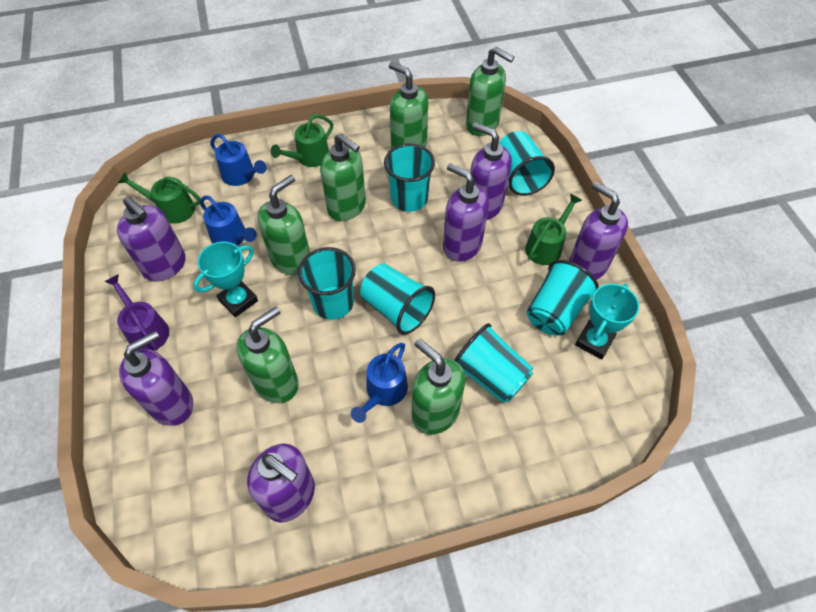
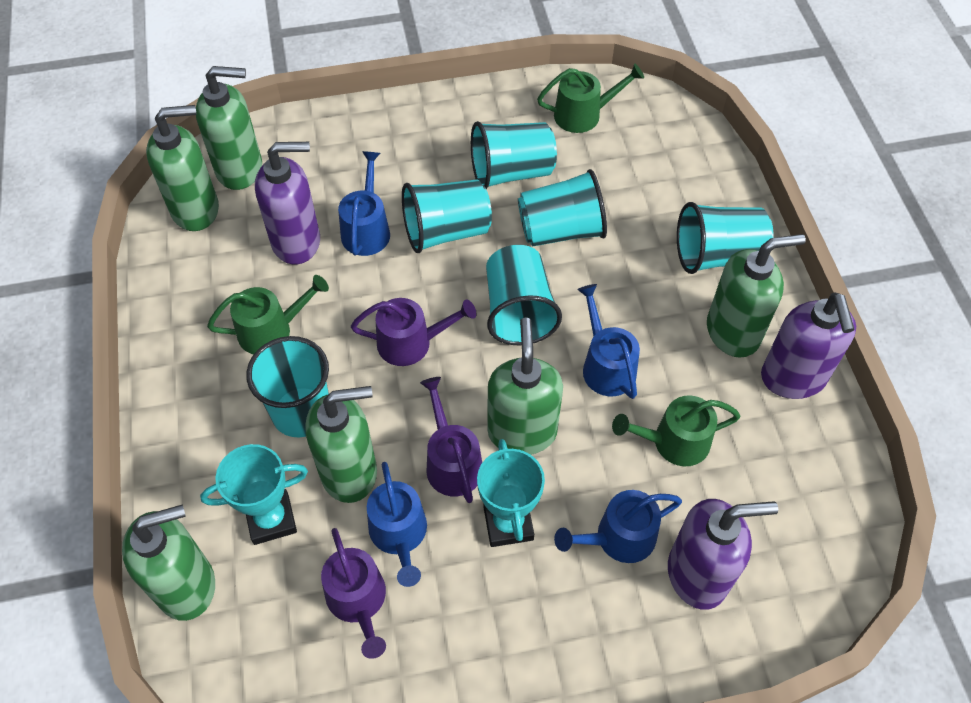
blue watering can: 3 -> 4
purple soap dispenser: 6 -> 3
purple watering can: 1 -> 3

